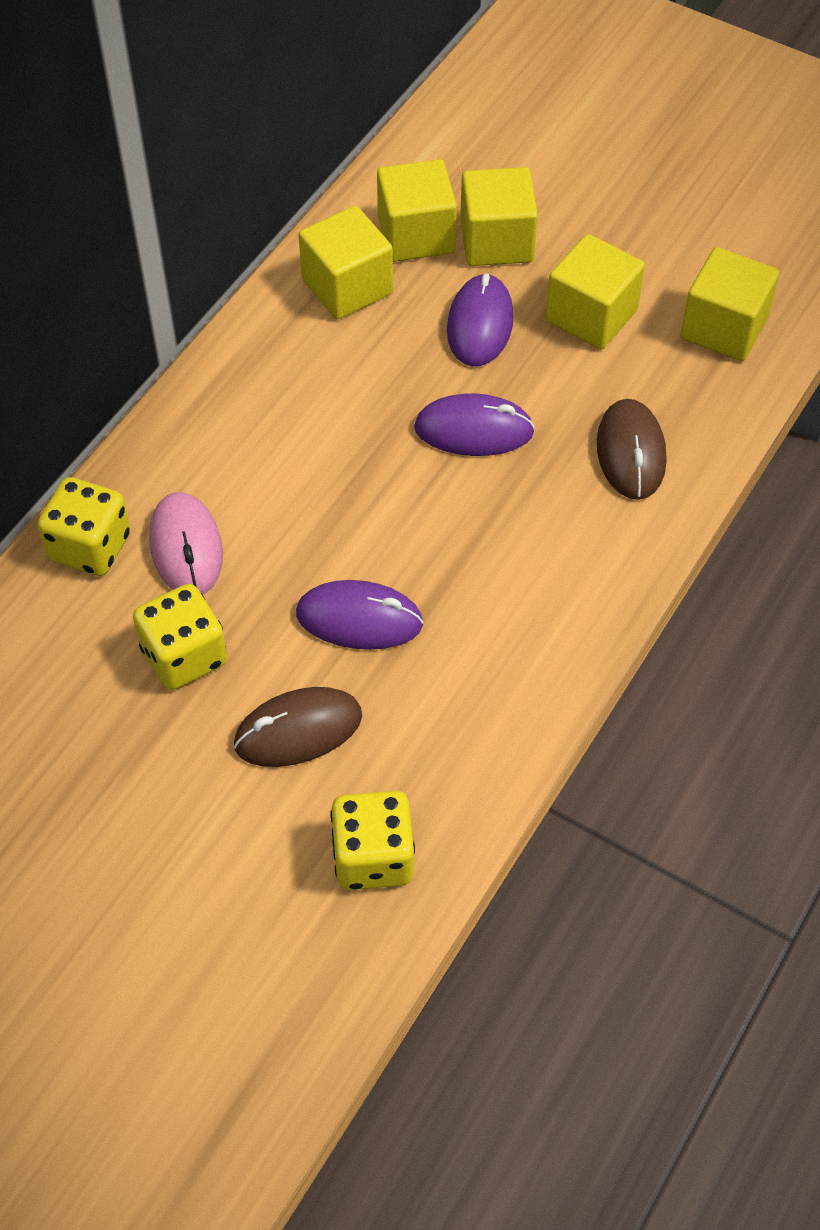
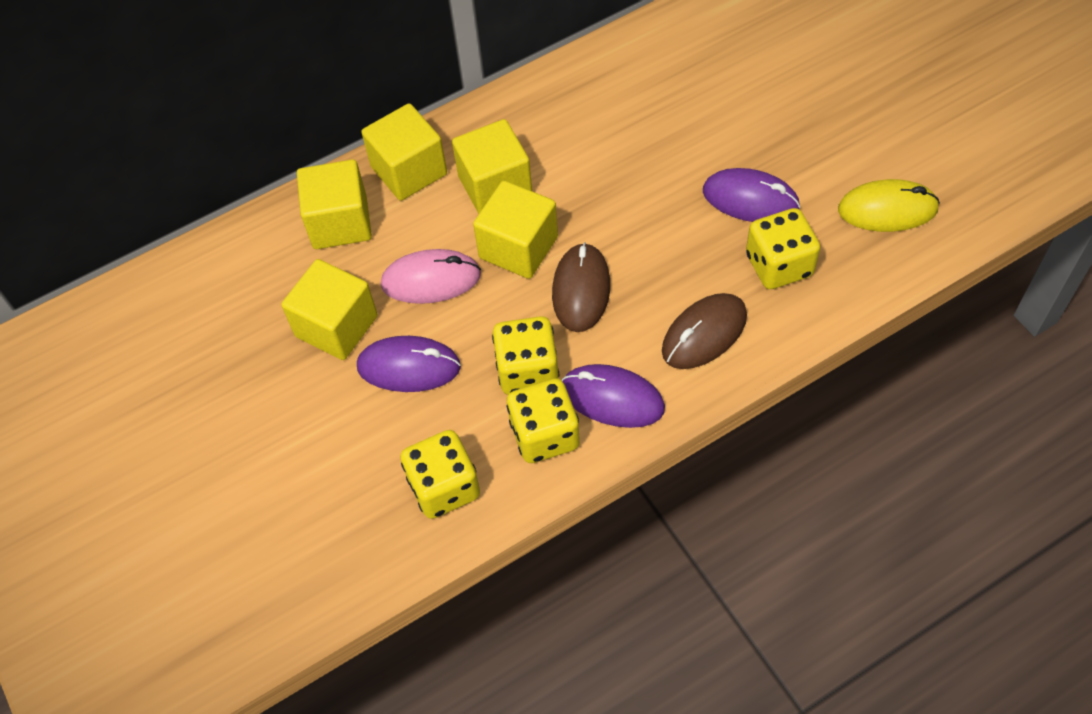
yellow dice: 3 -> 4
yellow mouse: 0 -> 1

